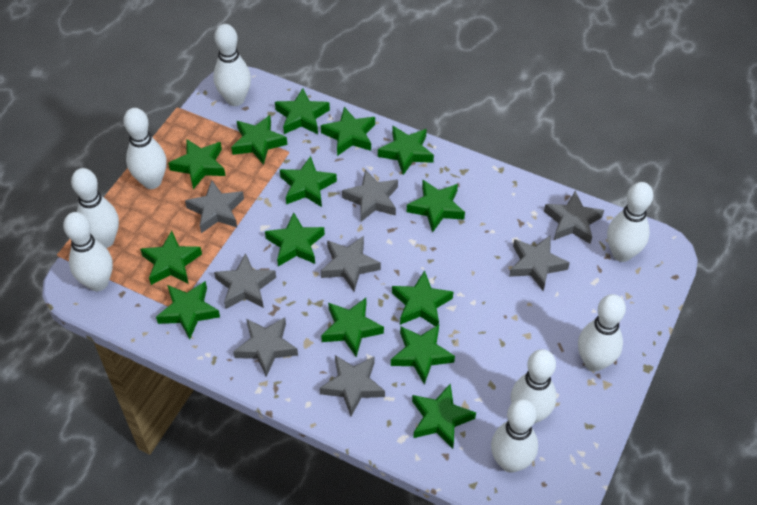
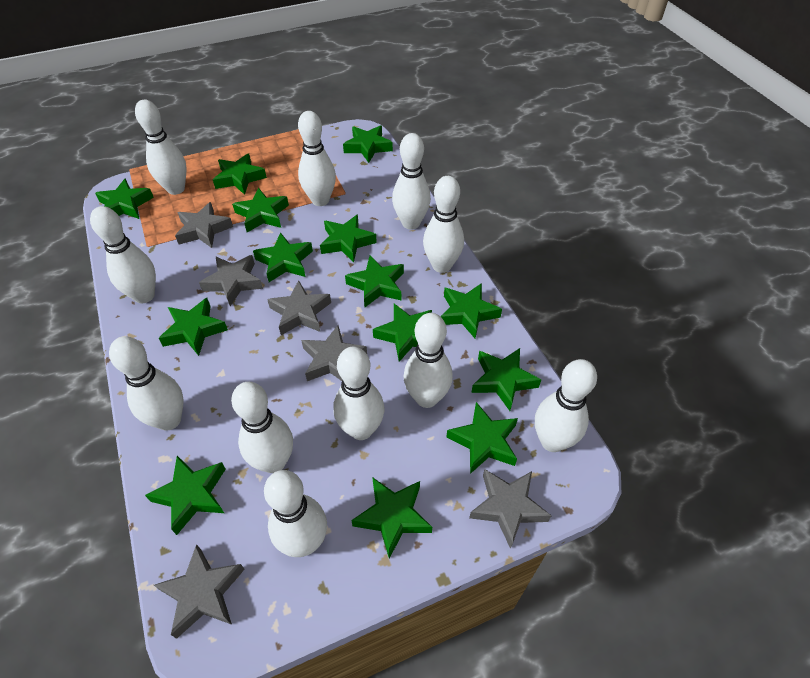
grey star: 8 -> 6
white bowling pin: 8 -> 11

